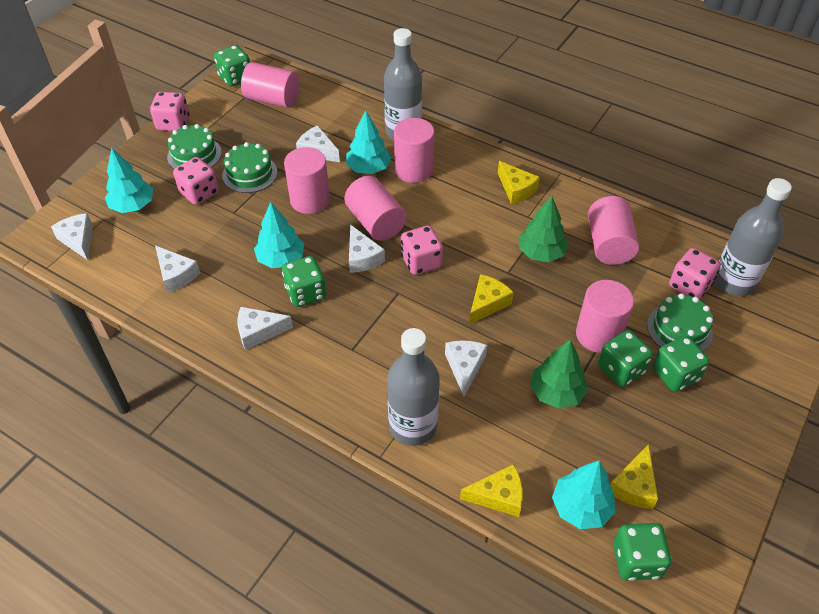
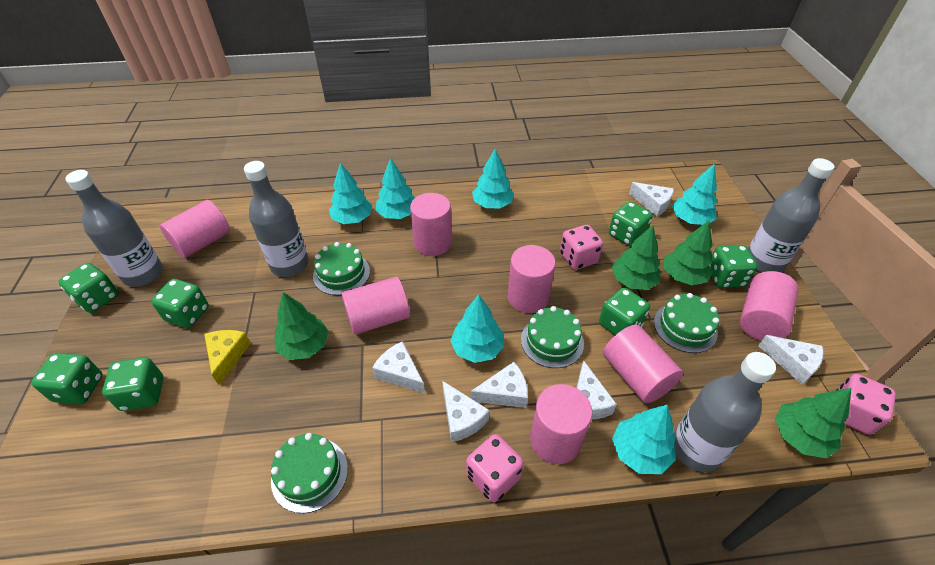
green cake: 3 -> 4
green dice: 5 -> 7
green tree: 2 -> 4
grey bottle: 3 -> 4
pink cylinder: 6 -> 7
pink dice: 4 -> 3
turquoise tree: 4 -> 6
yellow cheese: 4 -> 1

